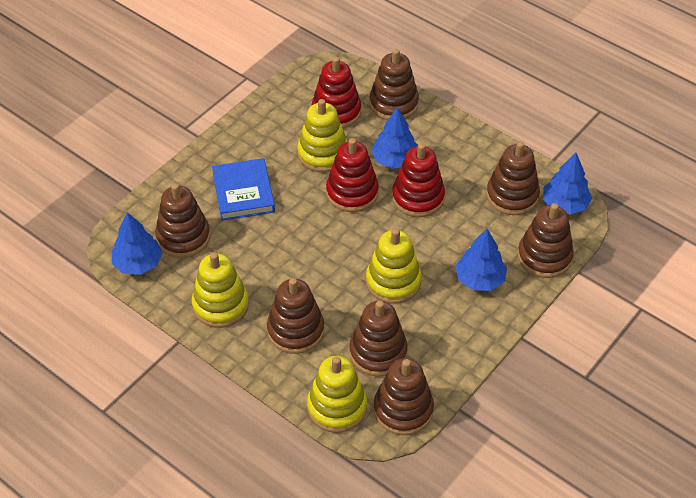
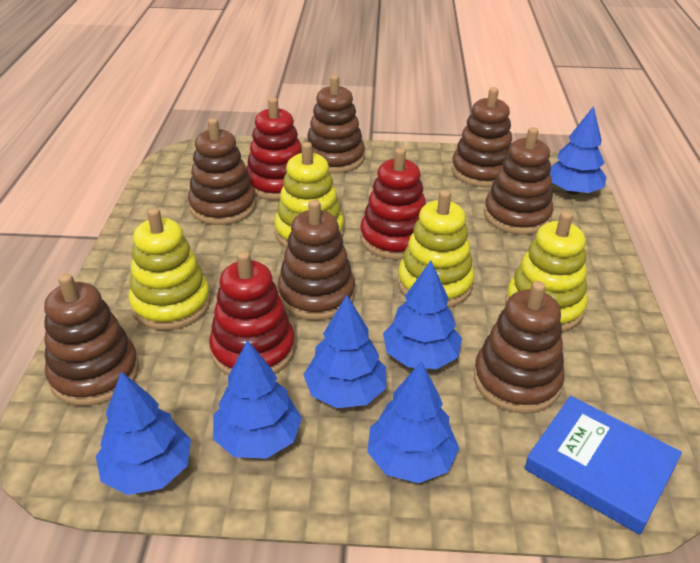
blue tree: 4 -> 6

